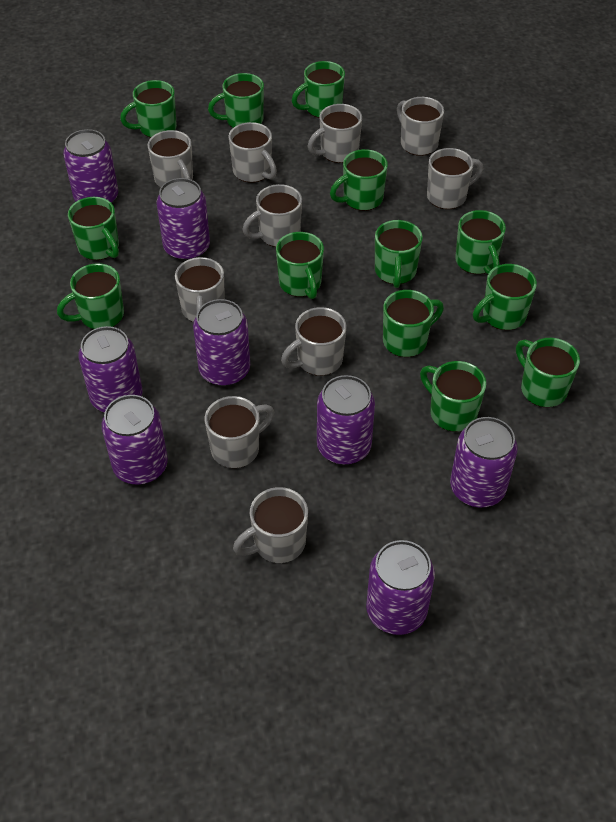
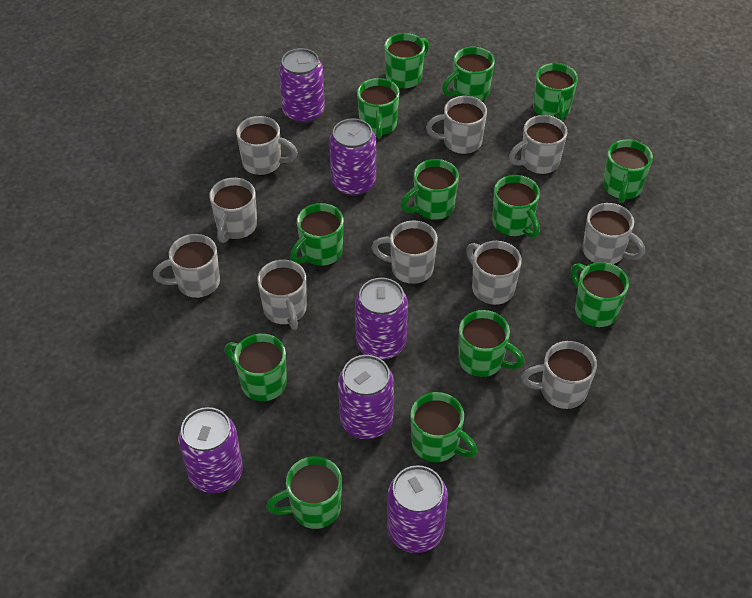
purple can: 8 -> 6

